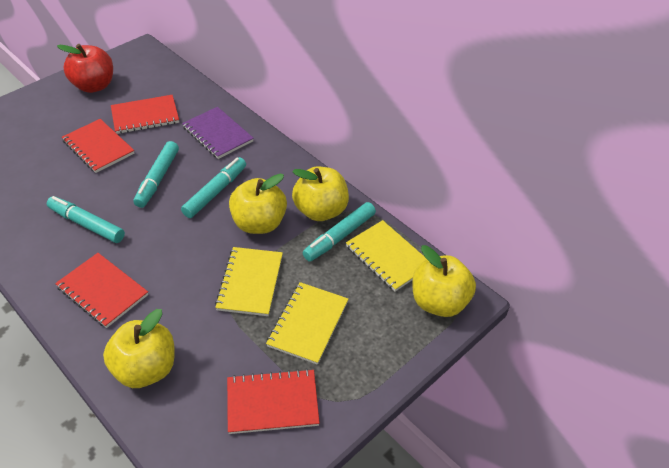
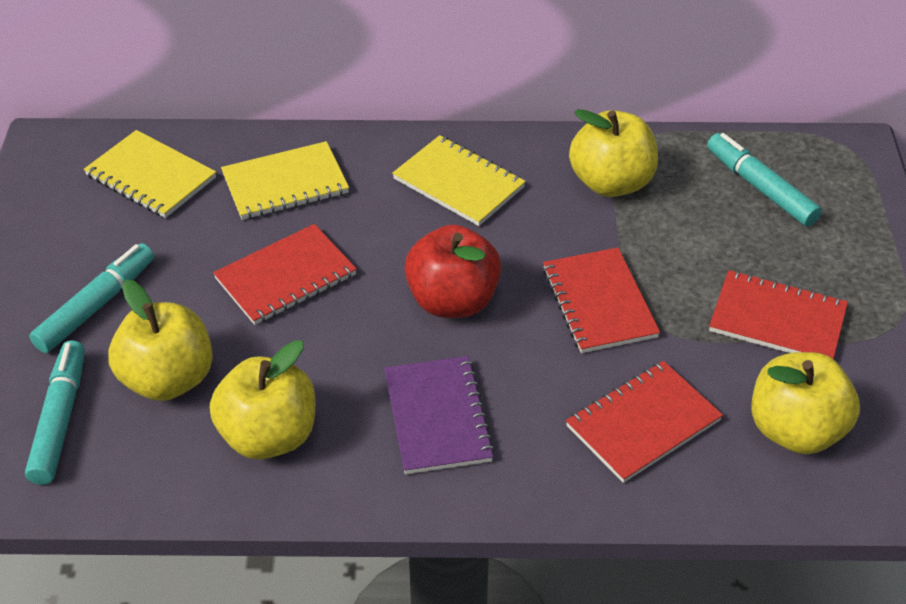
turquoise marker: 4 -> 3

